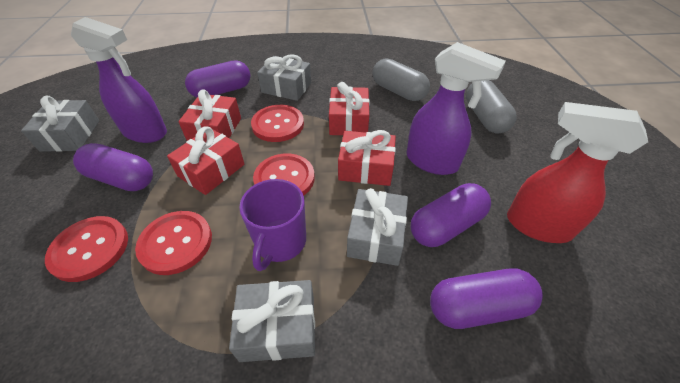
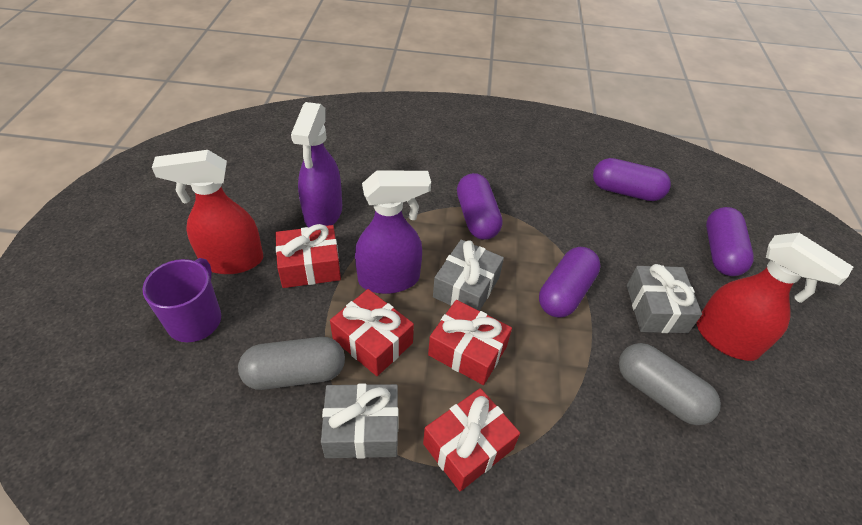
grey gift: 4 -> 3
red button: 4 -> 0
red spray bottle: 1 -> 2

